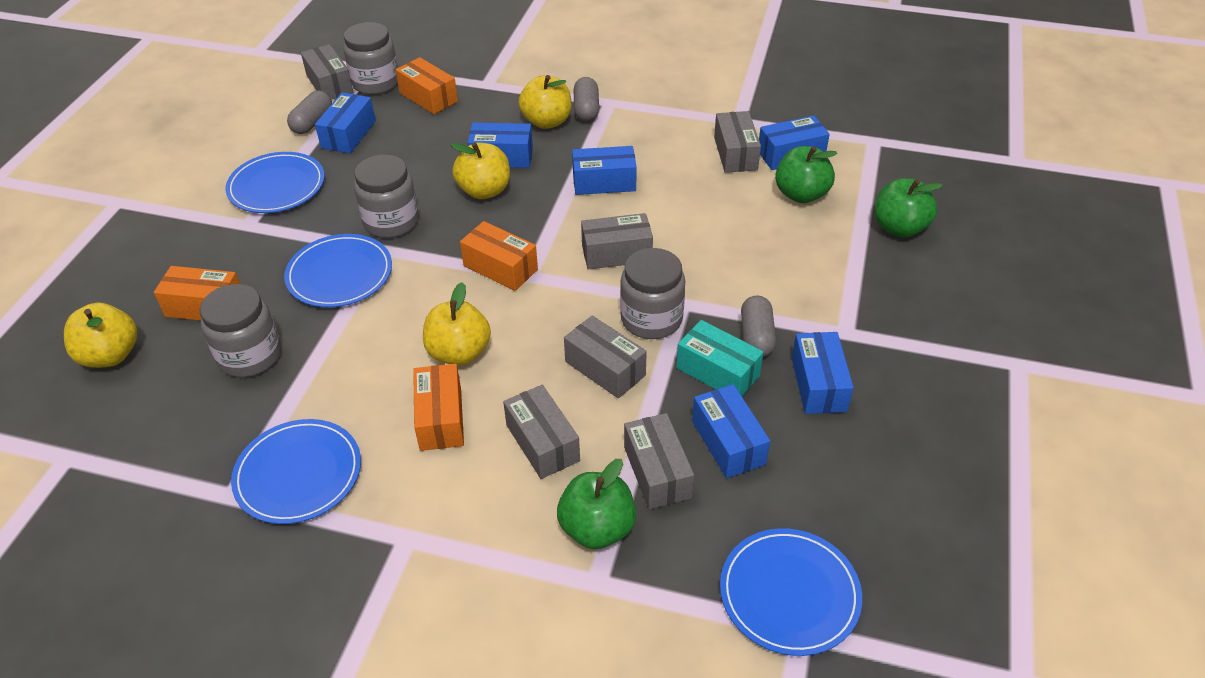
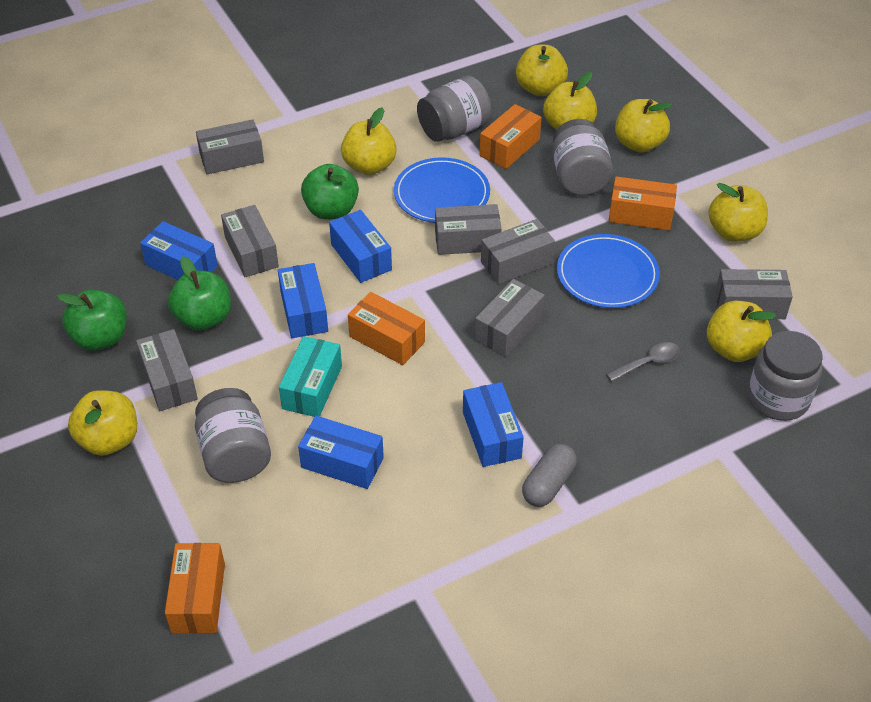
blue box: 6 -> 5
blue plate: 4 -> 2
grey box: 6 -> 7
grey capsule: 3 -> 1
grey spoon: 0 -> 1
yellow apple: 4 -> 7

